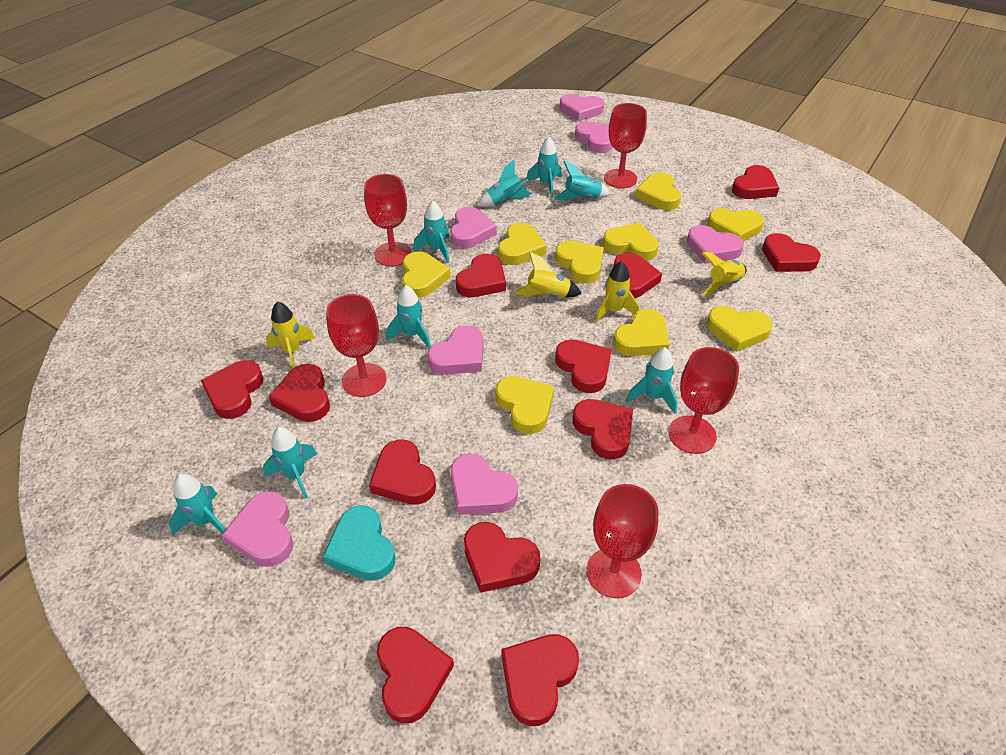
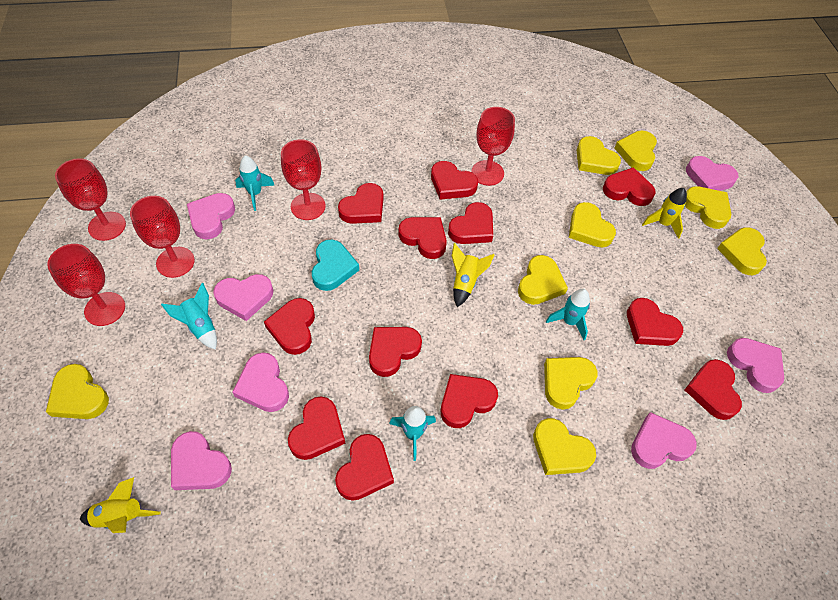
turquoise rocket: 8 -> 4
yellow rocket: 4 -> 3

